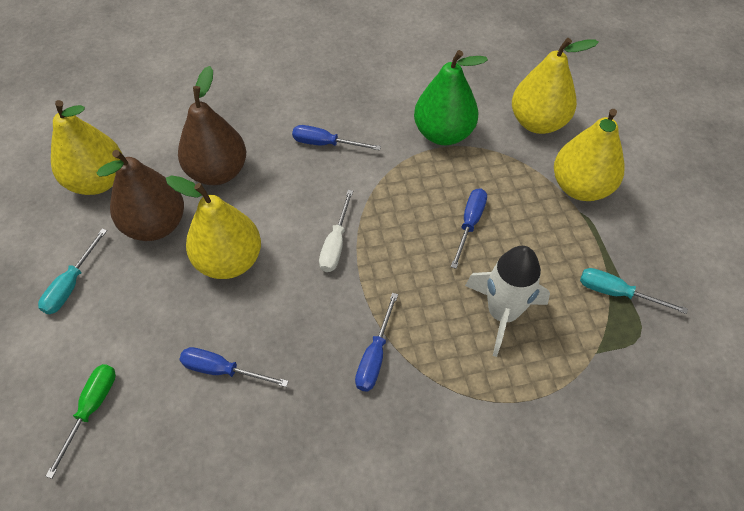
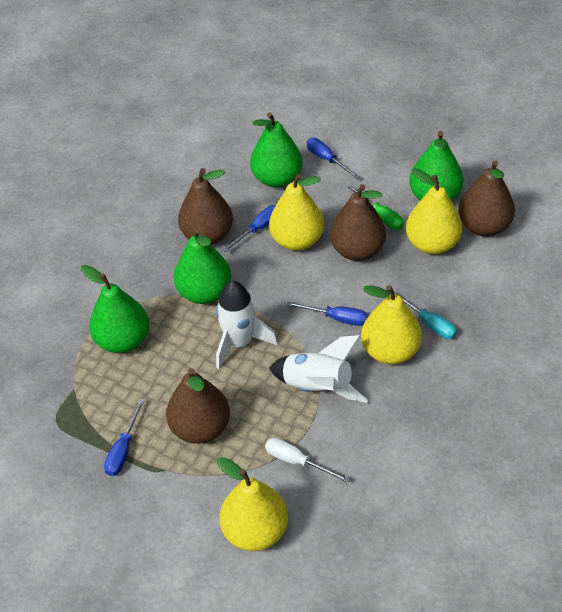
brown pear: 2 -> 4
green pear: 1 -> 4
turquoise screwdriver: 2 -> 1
white rocket: 1 -> 2

